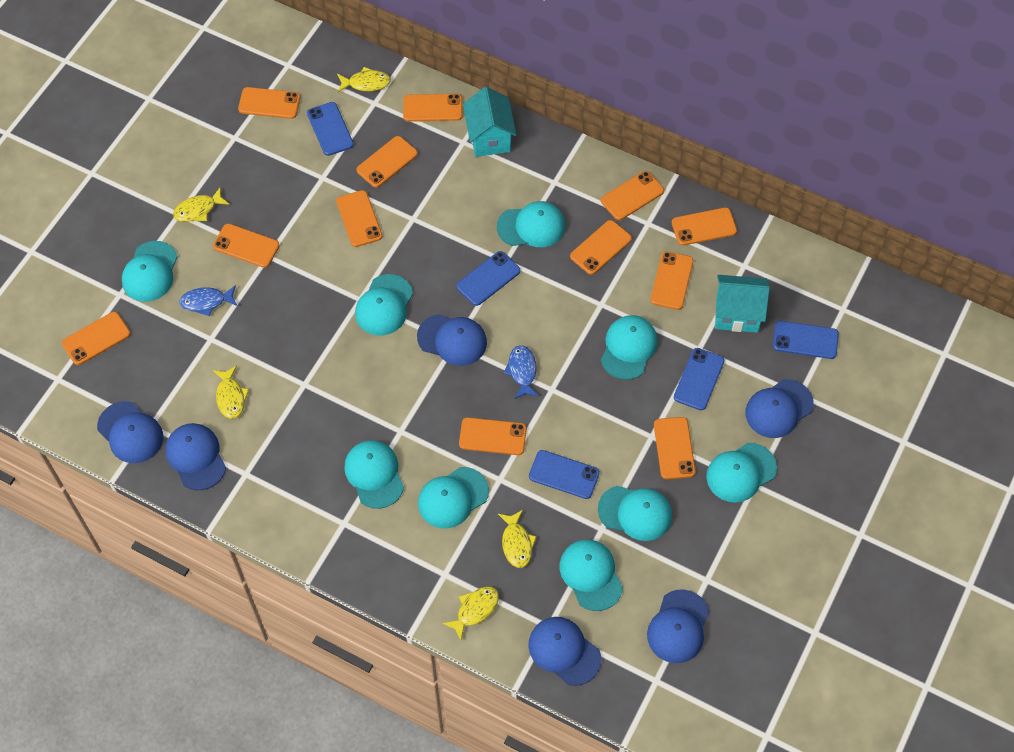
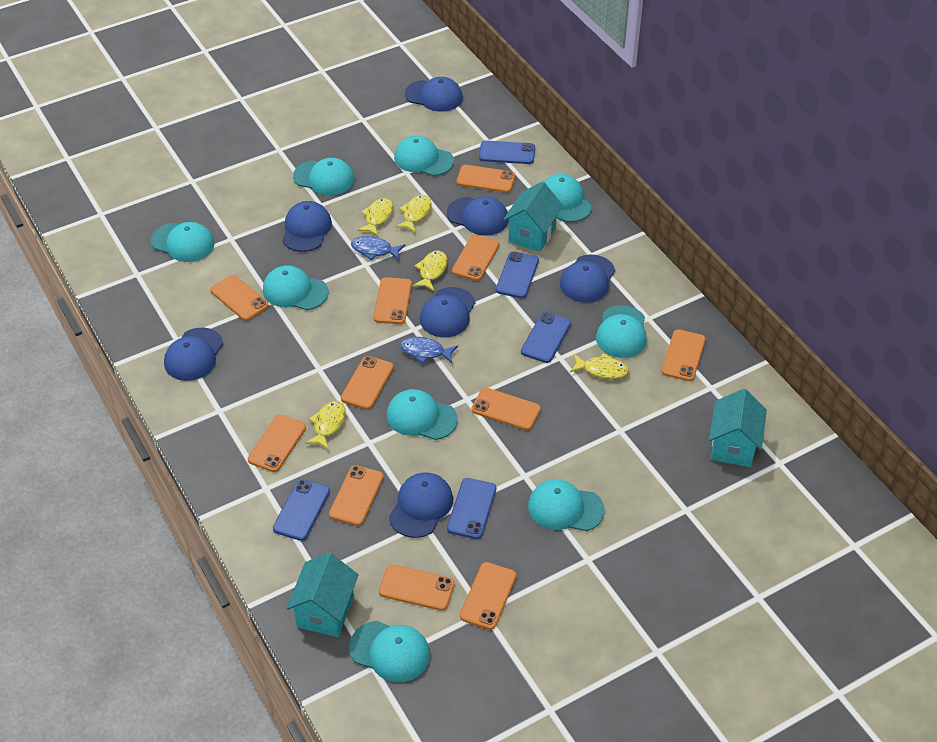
blue cap: 6 -> 7
orange phone: 12 -> 11
turquoise house: 2 -> 3

